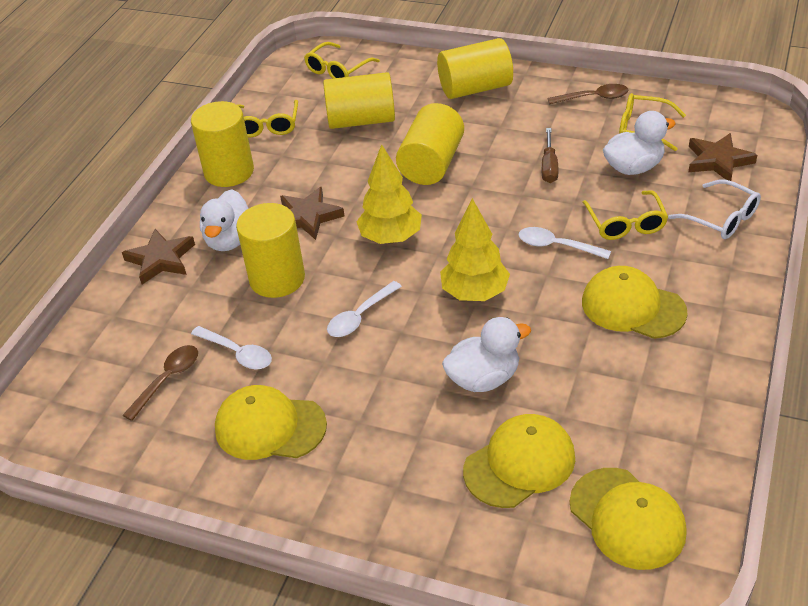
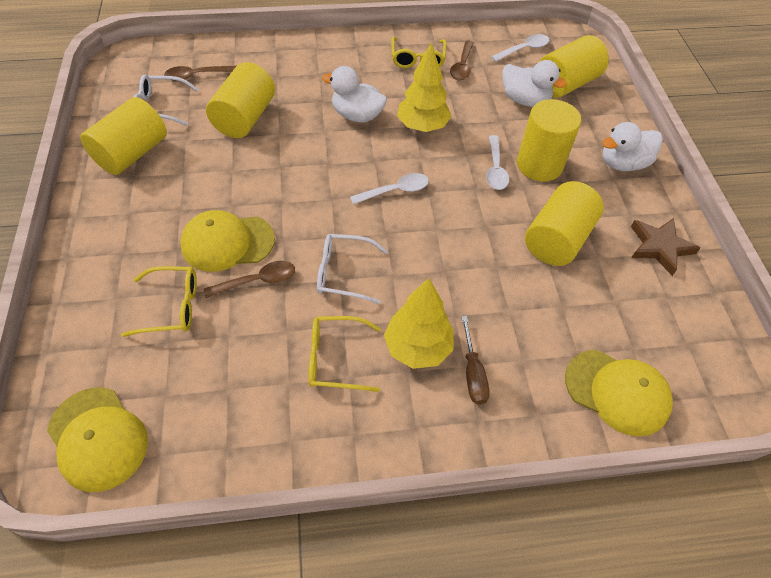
brown spoon: 2 -> 3
brown star: 3 -> 1
white glasses: 1 -> 2
yellow cap: 4 -> 3
yellow glasses: 4 -> 3

